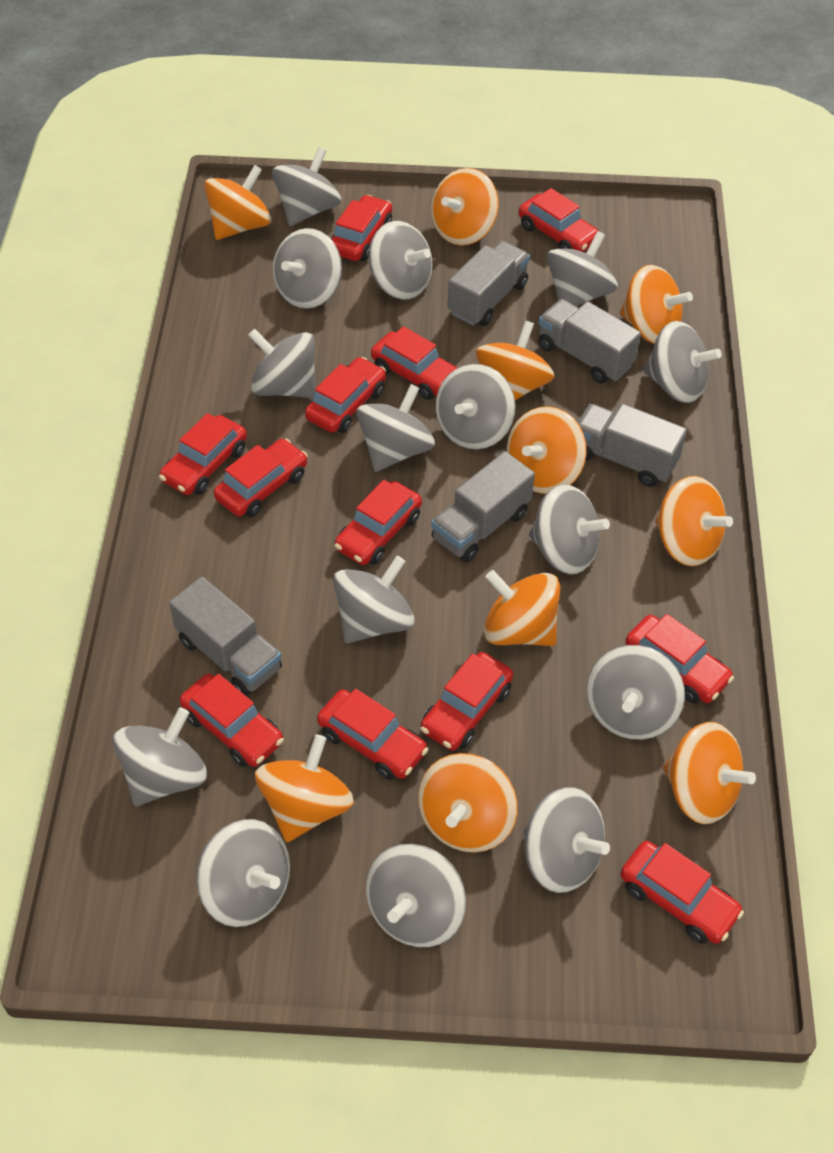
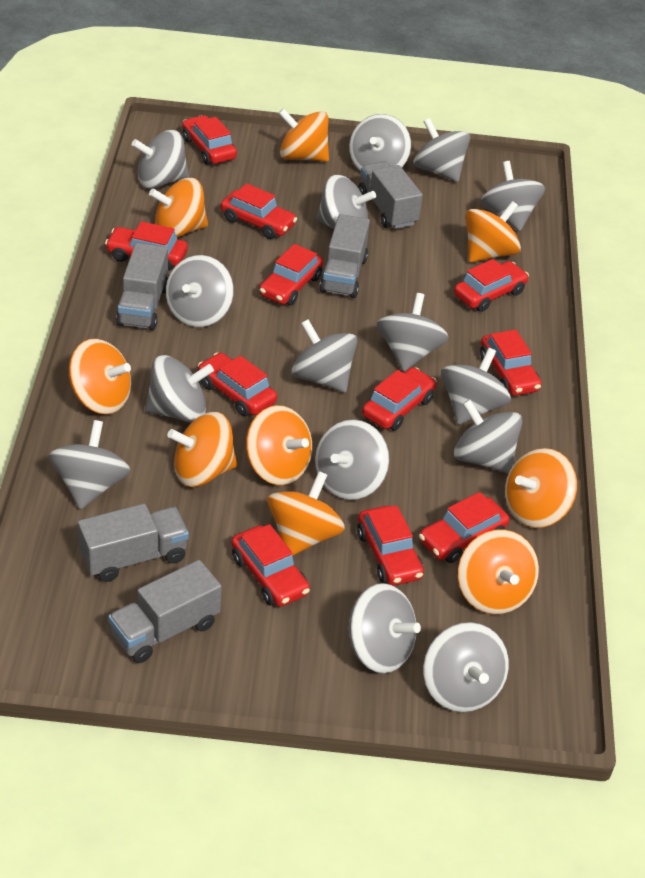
orange spinning top: 10 -> 9
red car: 12 -> 11

